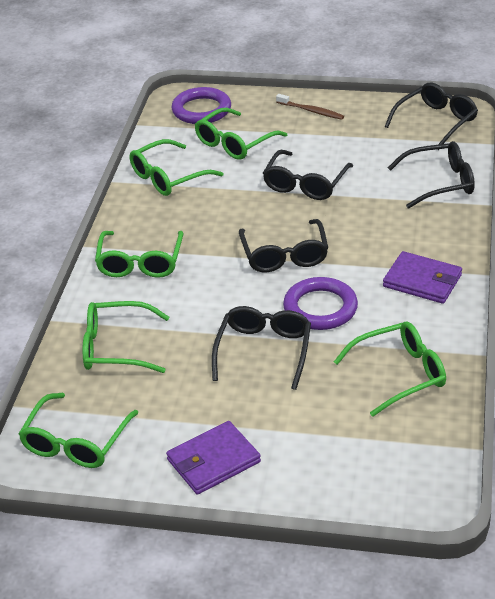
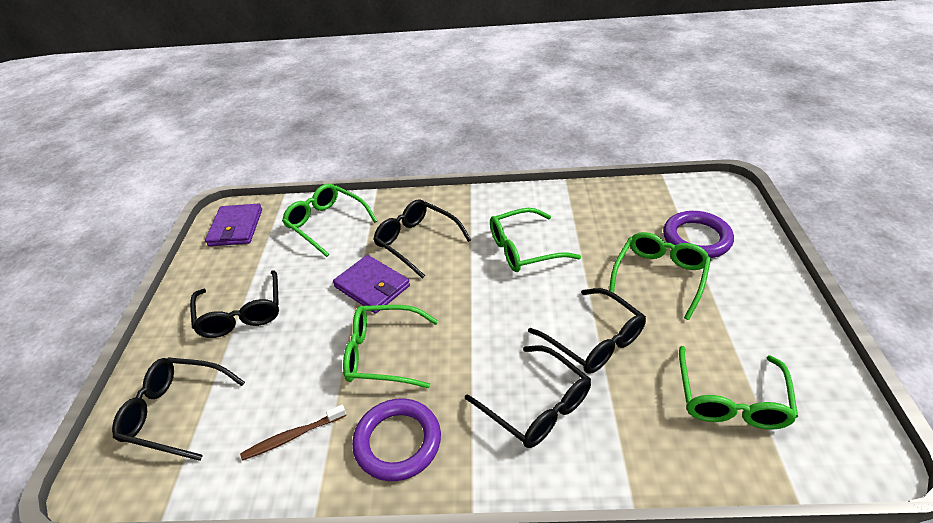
green glasses: 6 -> 5

